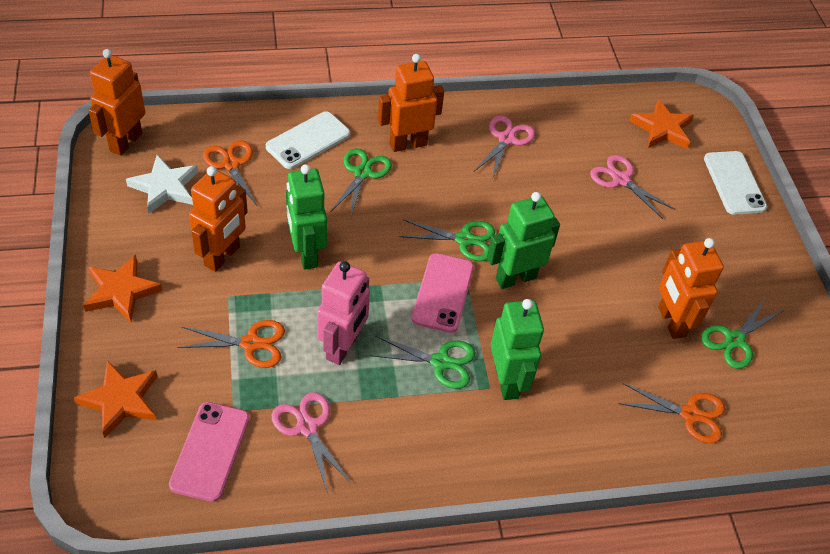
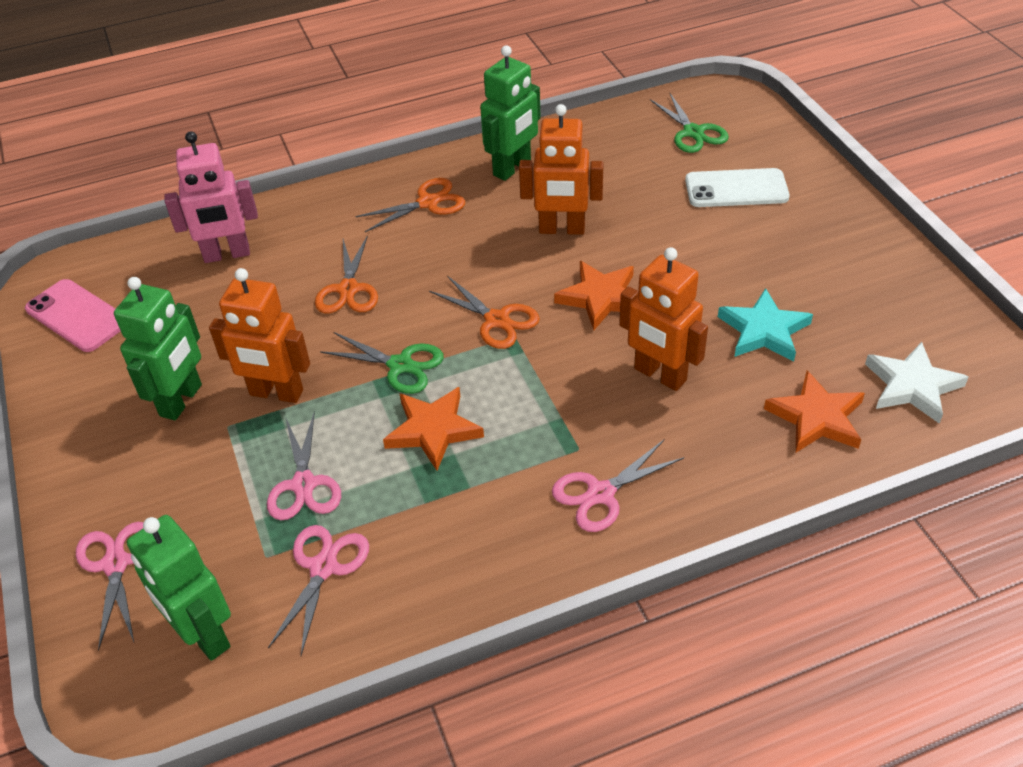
green scissors: 4 -> 2
orange robot: 4 -> 3
pink phone: 2 -> 1
pink scissors: 3 -> 4
turquoise star: 0 -> 1
white phone: 2 -> 1

